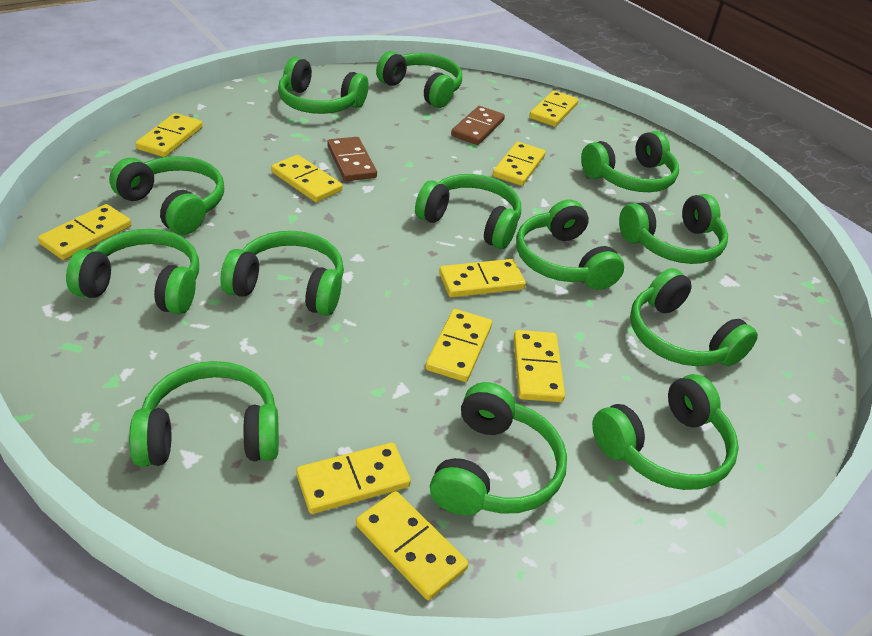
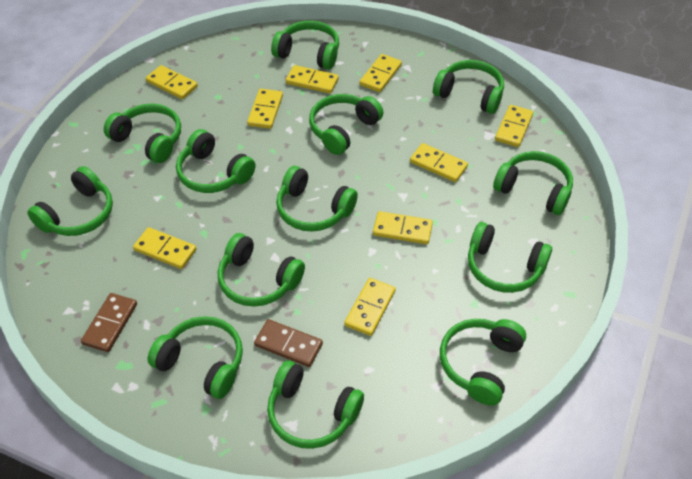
yellow domino: 10 -> 9

